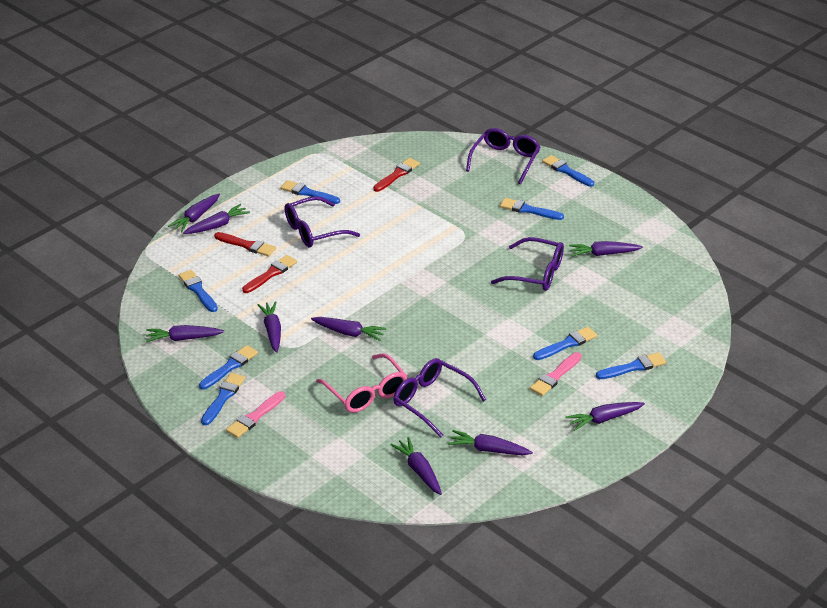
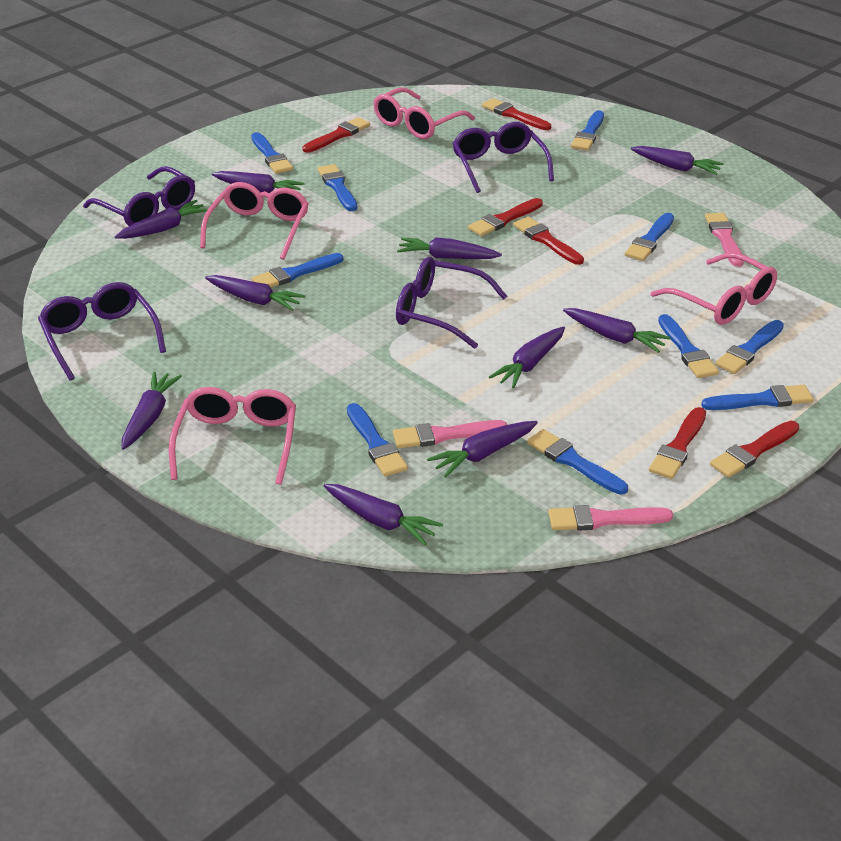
blue brush: 8 -> 10
pink brush: 2 -> 3
pink glasses: 1 -> 4
purple carrot: 9 -> 10
red brush: 3 -> 6

